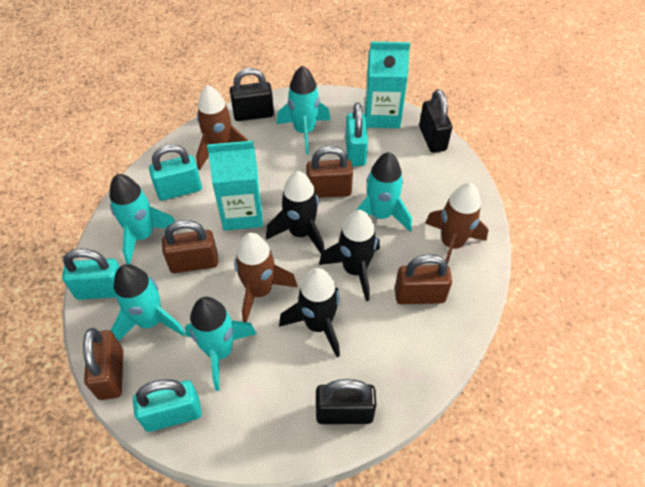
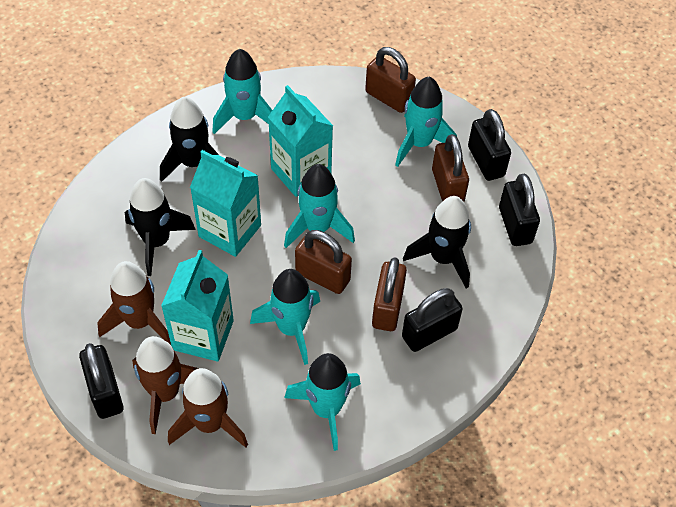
black padlock: 3 -> 4
turquoise carton: 2 -> 3
turquoise padlock: 4 -> 0

